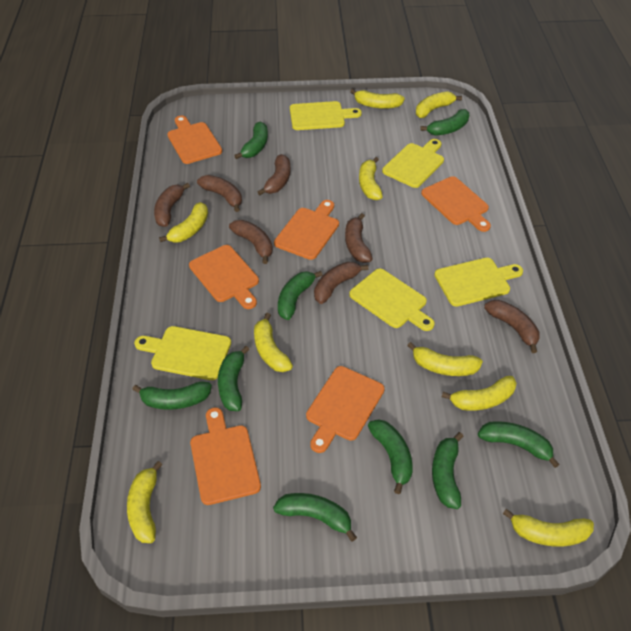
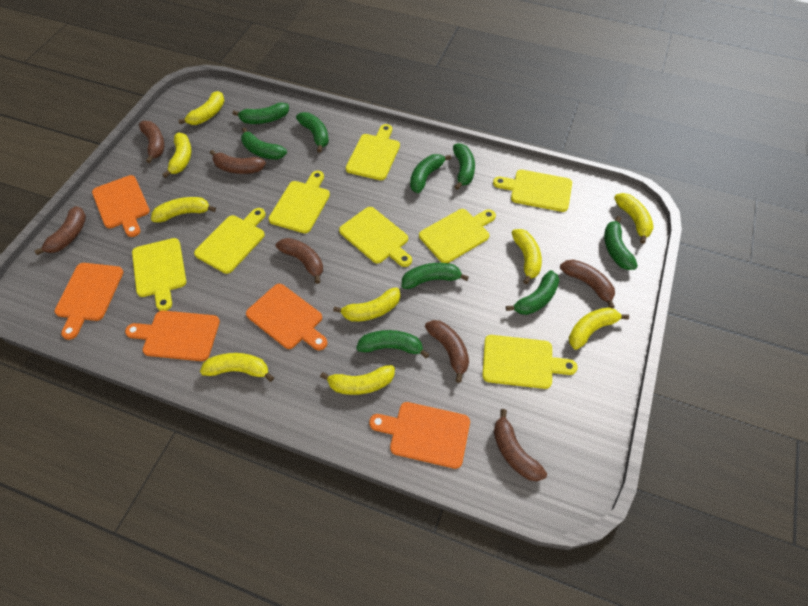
orange cutting board: 6 -> 5
yellow cutting board: 5 -> 8

